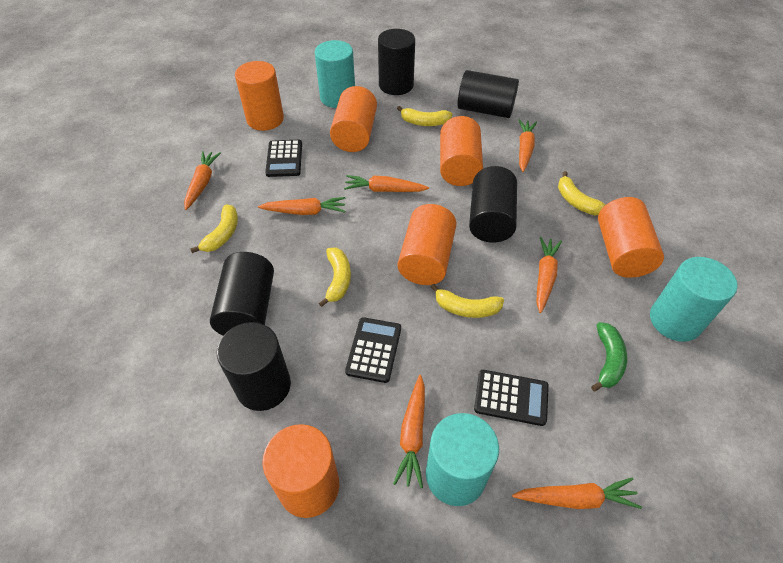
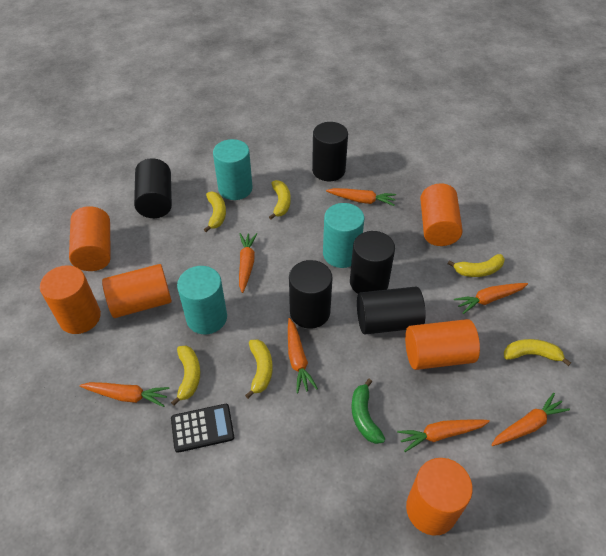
black calculator: 3 -> 1
yellow banana: 5 -> 6

